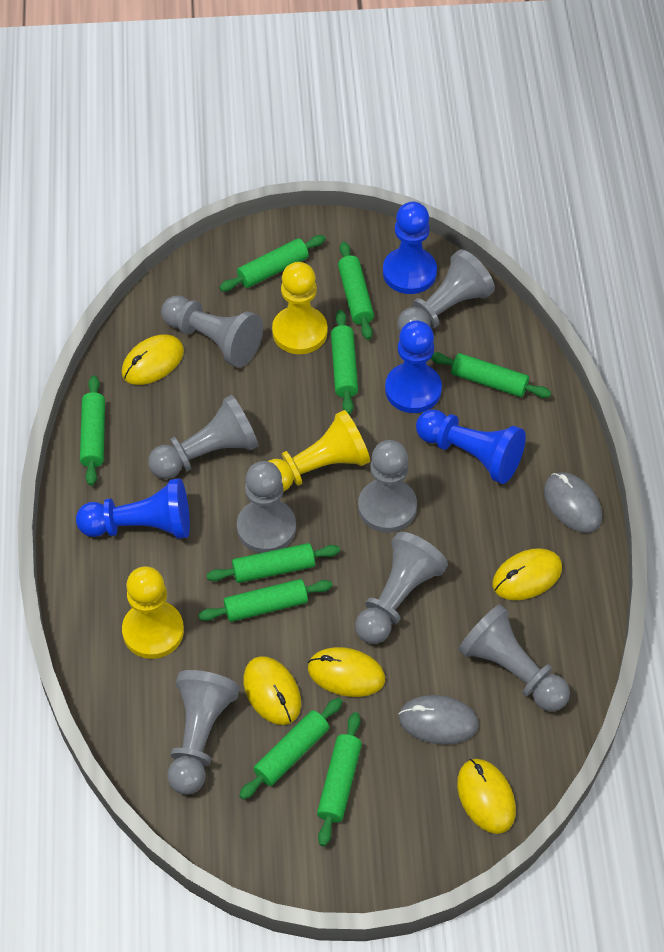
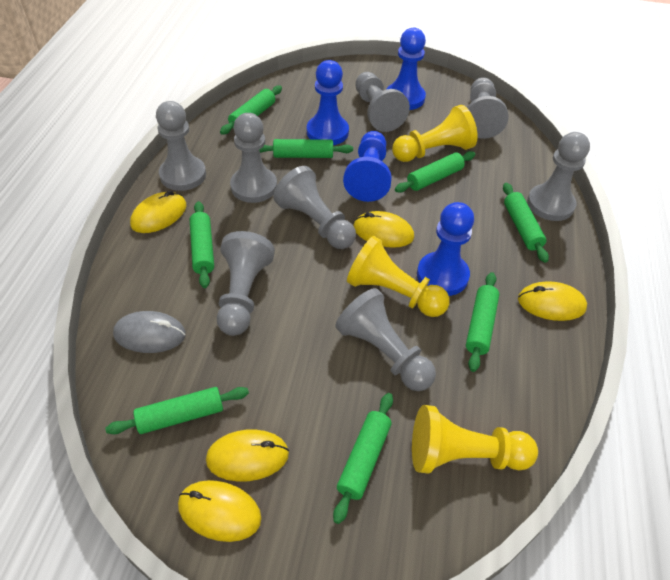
green rolling pin: 9 -> 8
grey mouse: 2 -> 1

